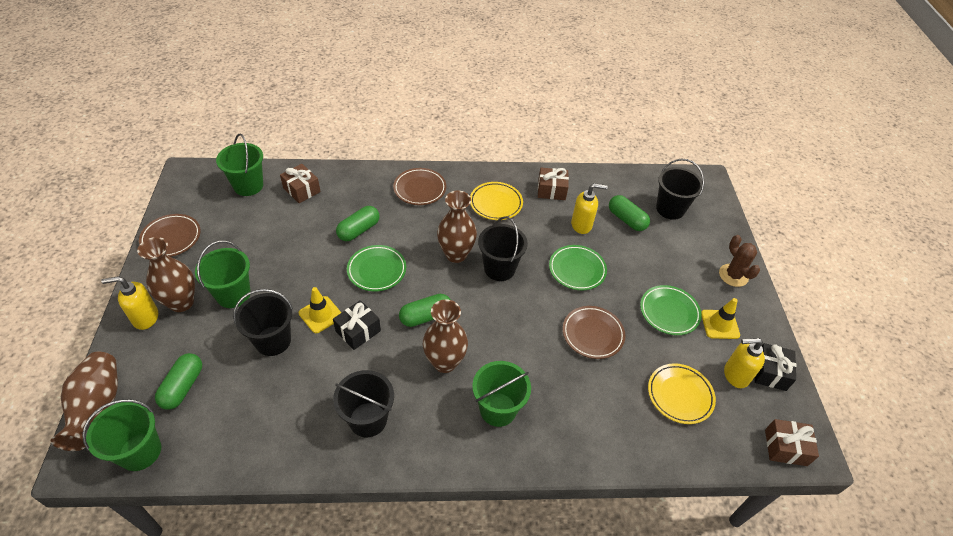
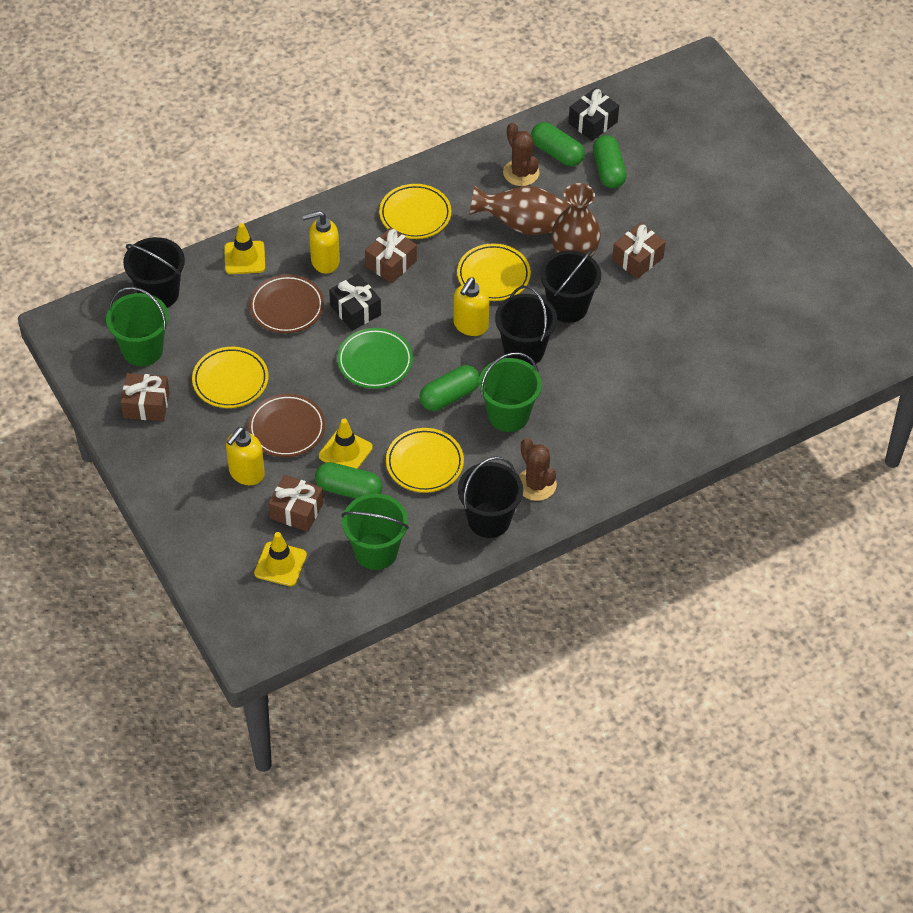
brown cactus: 1 -> 2
brown gift: 3 -> 4
brown plate: 3 -> 2
brown vase: 4 -> 2
green bucket: 4 -> 3
green plate: 3 -> 1
yellow plate: 2 -> 4
yellow traffic cone: 2 -> 3

